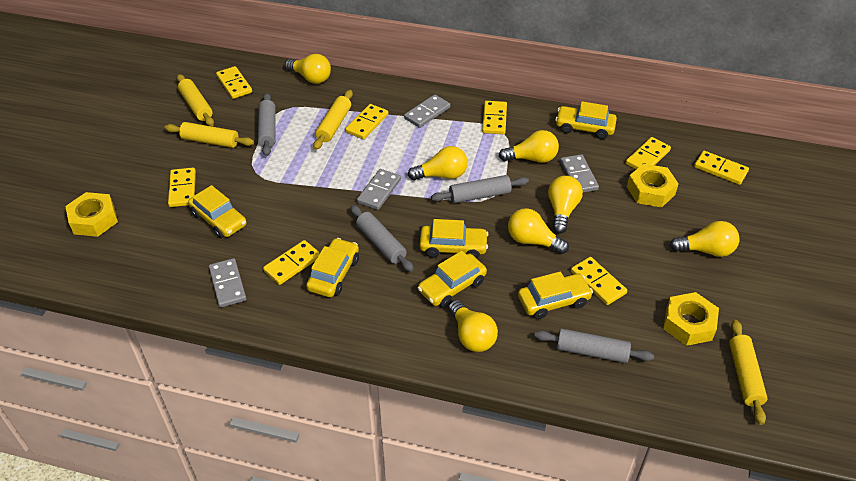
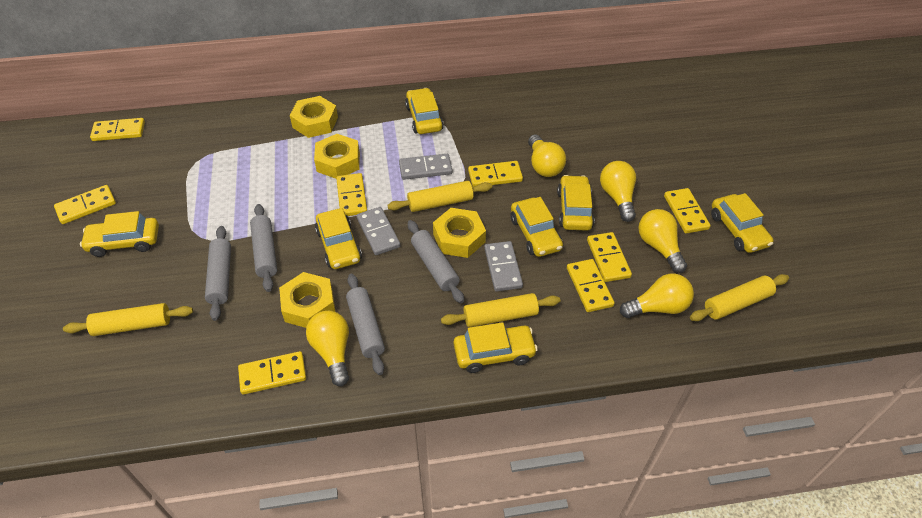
grey domino: 4 -> 3
yellow car: 6 -> 7
yellow light bulb: 7 -> 5
yellow nut: 3 -> 4

